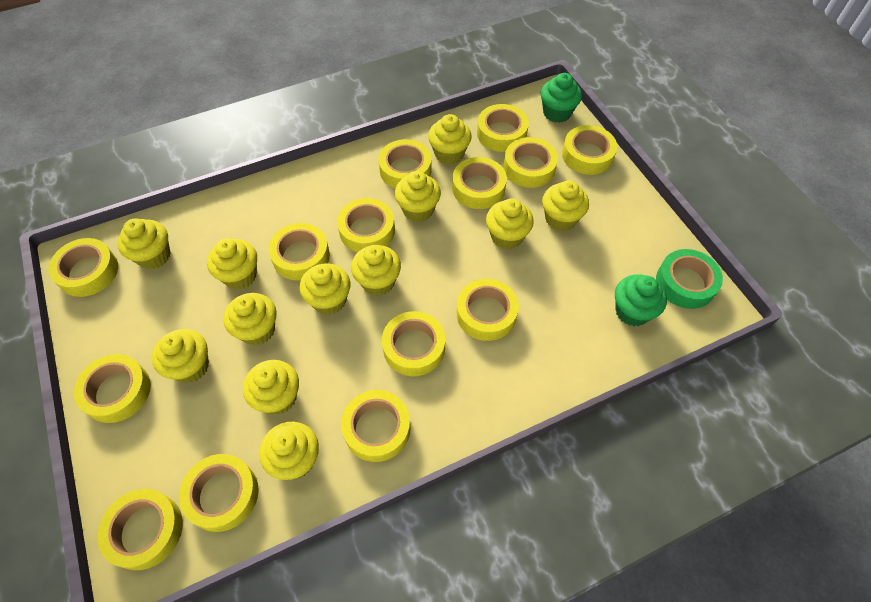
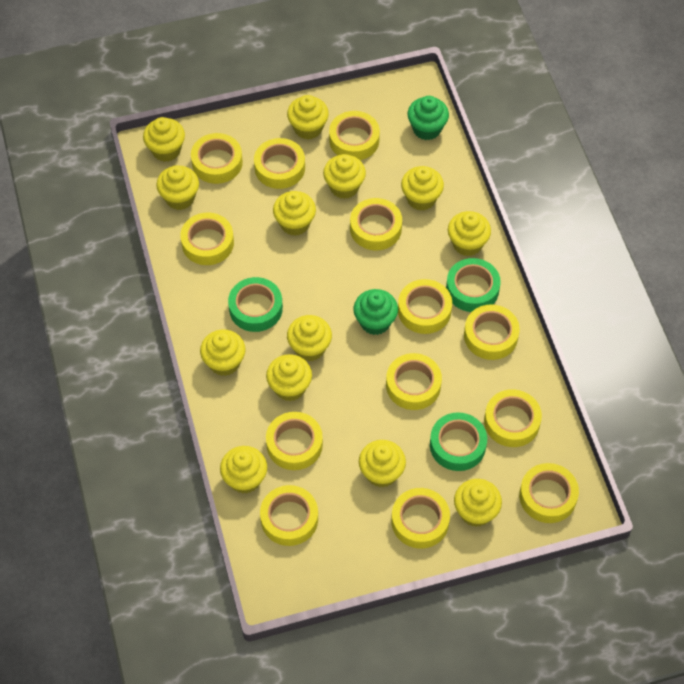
green tape: 1 -> 3
yellow cupcake: 12 -> 13
yellow tape: 14 -> 13

